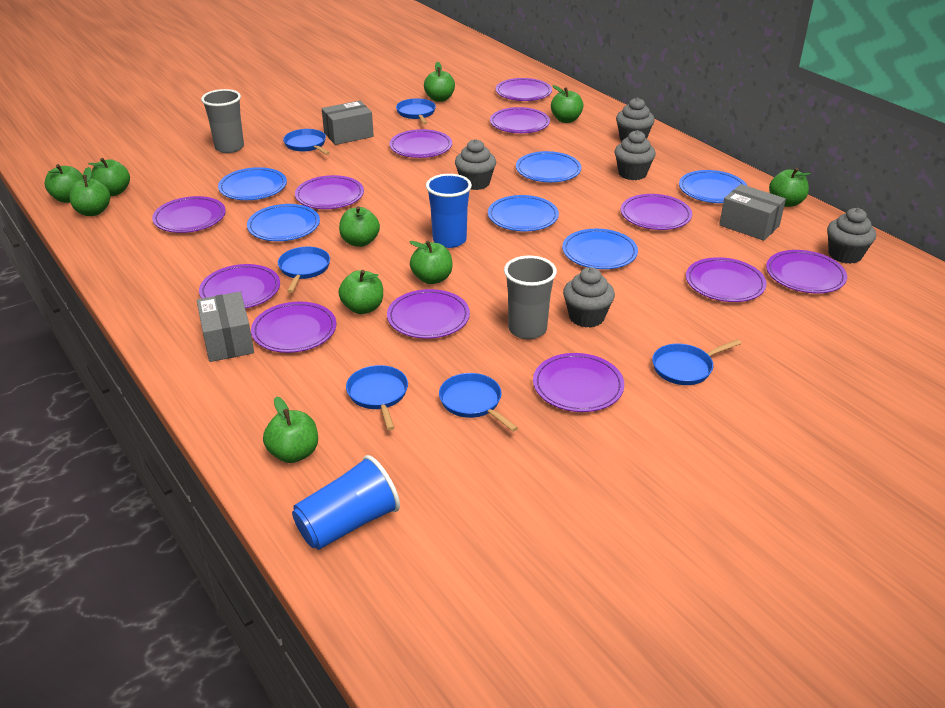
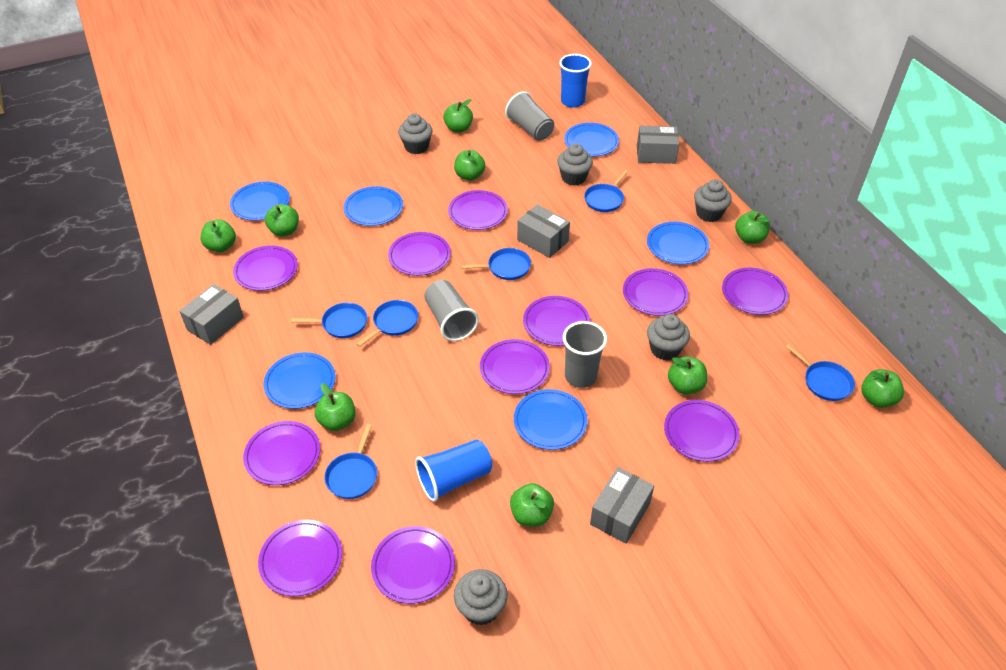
green apple: 10 -> 9
grey box: 3 -> 4
grey cup: 2 -> 3
purple plate: 12 -> 11

